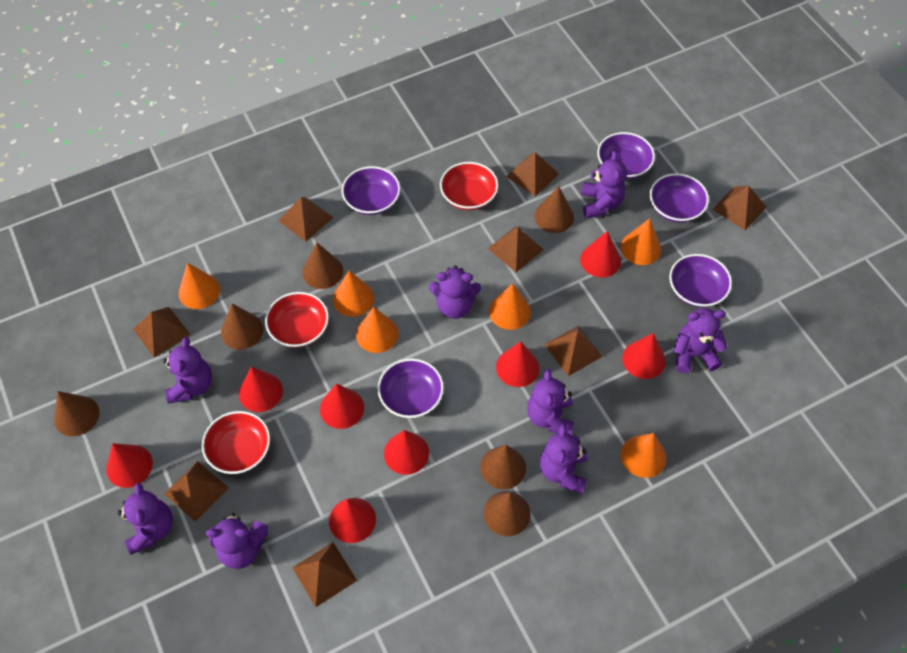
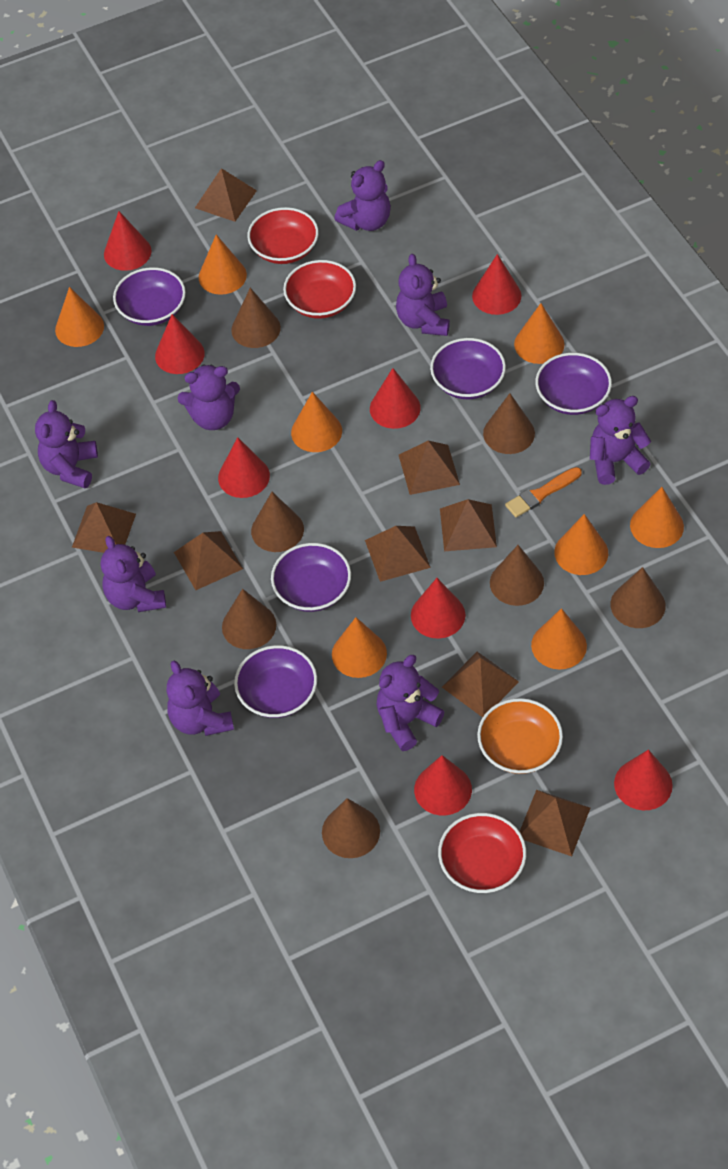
brown cone: 6 -> 7
orange bowl: 0 -> 1
orange brush: 0 -> 1
orange cone: 6 -> 8

